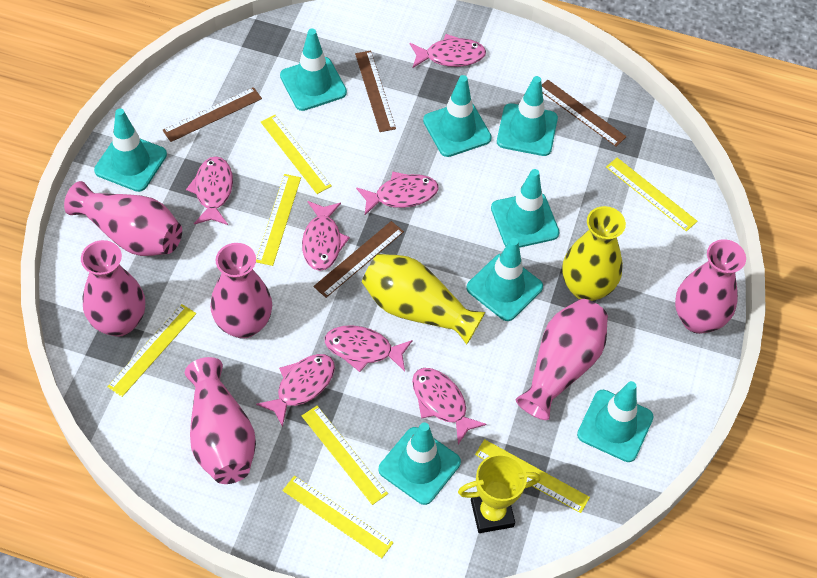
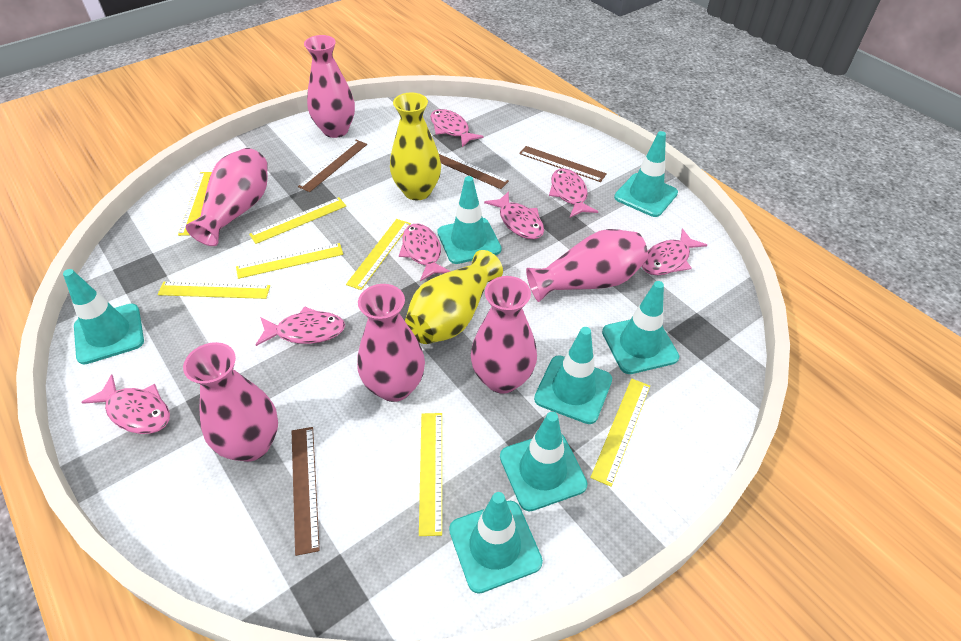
turquoise traffic cone: 8 -> 7
yellow trophy: 1 -> 0

